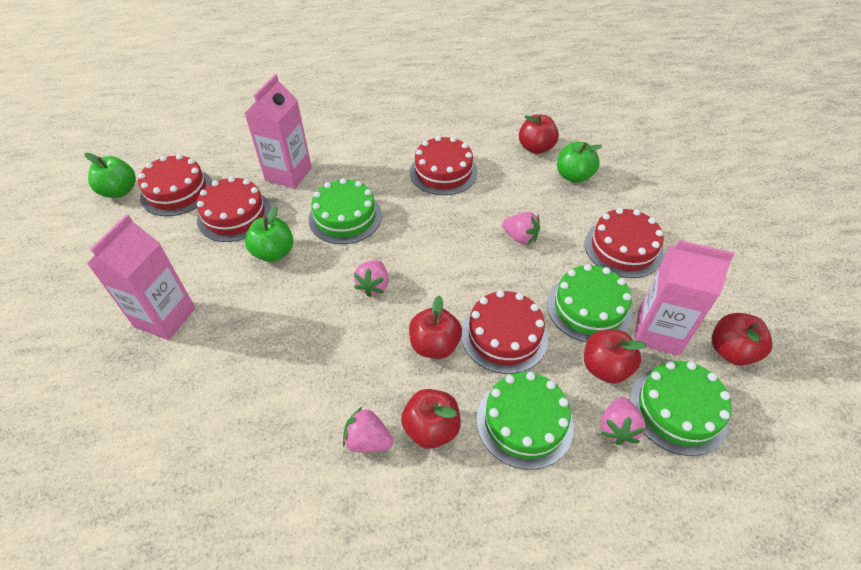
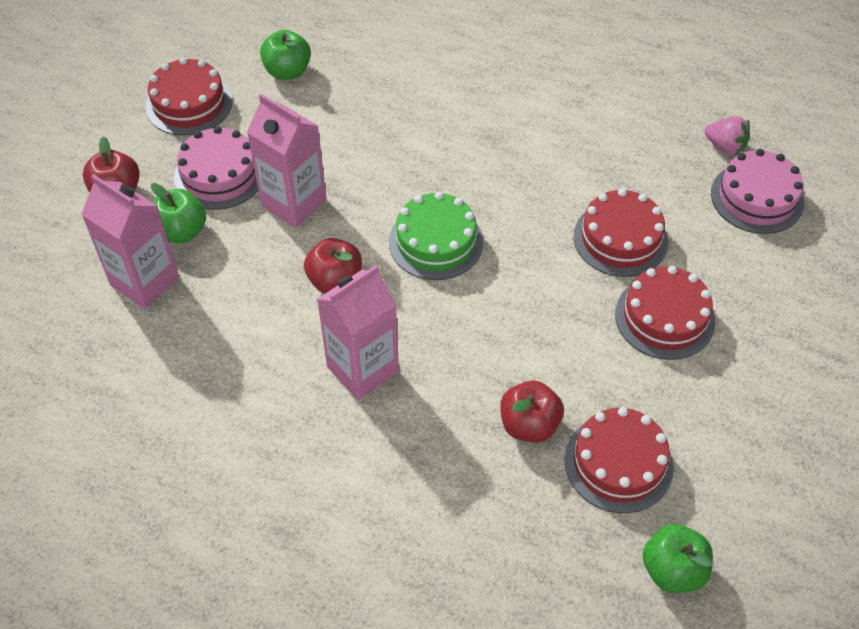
green cake: 4 -> 1
pink cake: 0 -> 2
pink strawberry: 4 -> 1
red apple: 5 -> 3
red cake: 5 -> 4

